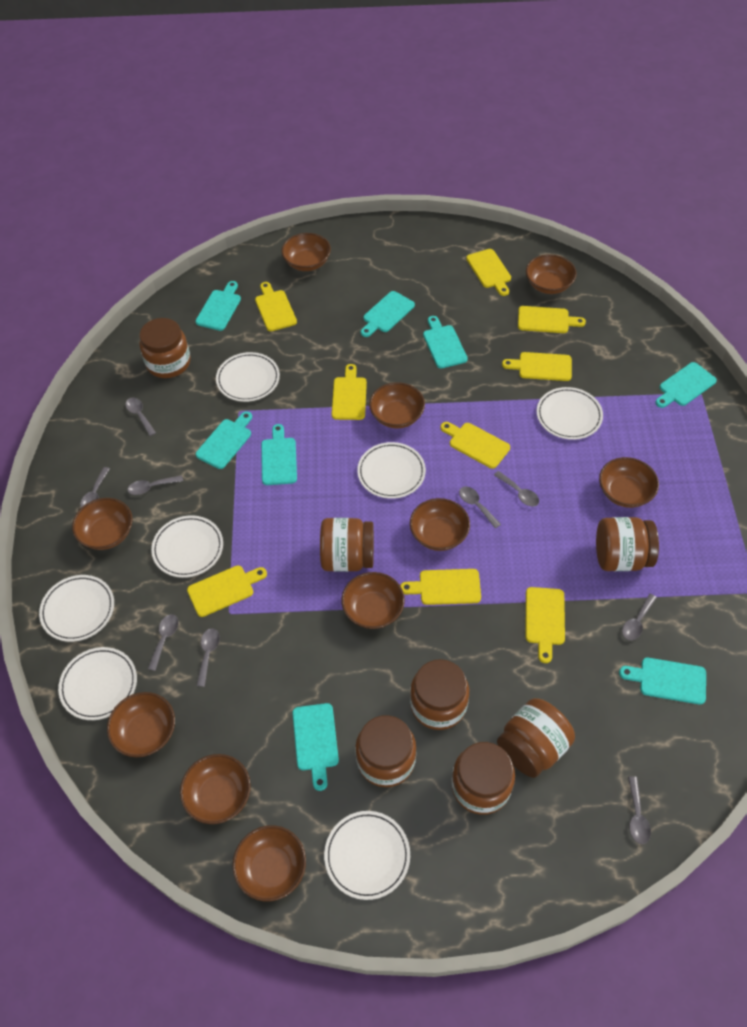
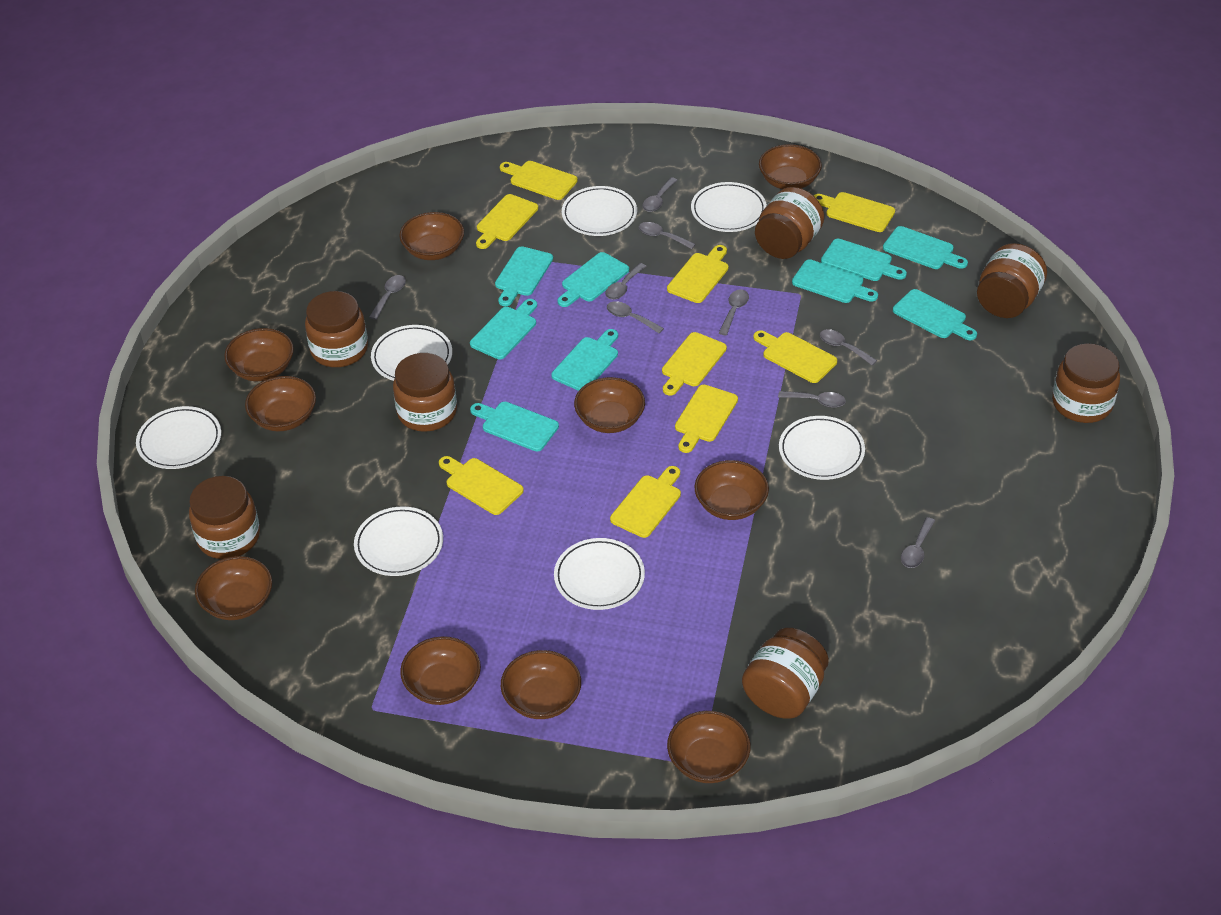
turquoise cutting board: 8 -> 9

